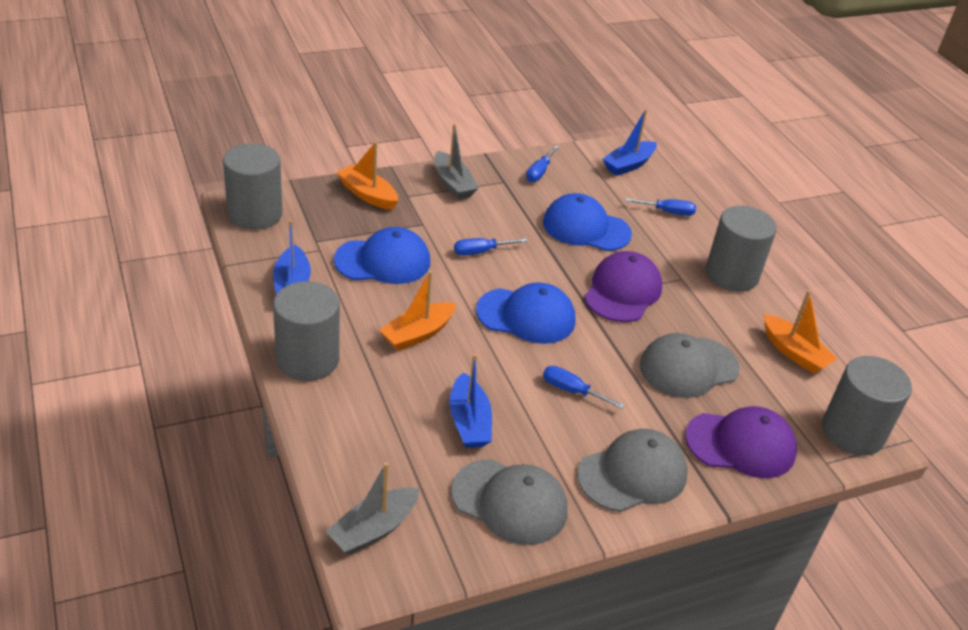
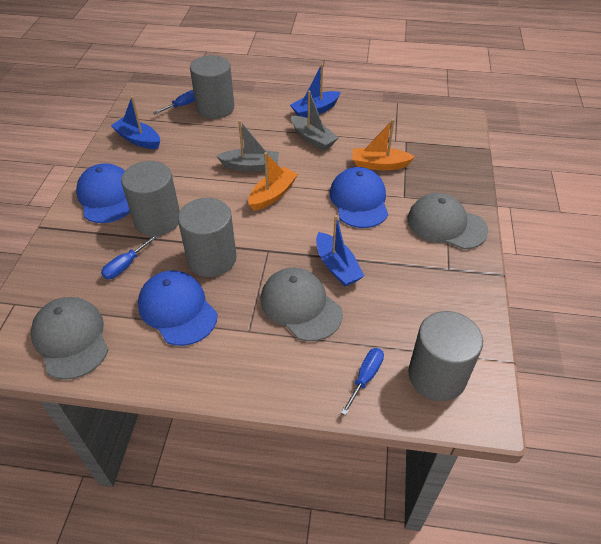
blue screwdriver: 4 -> 3
orange boat: 3 -> 2
purple cap: 2 -> 0

